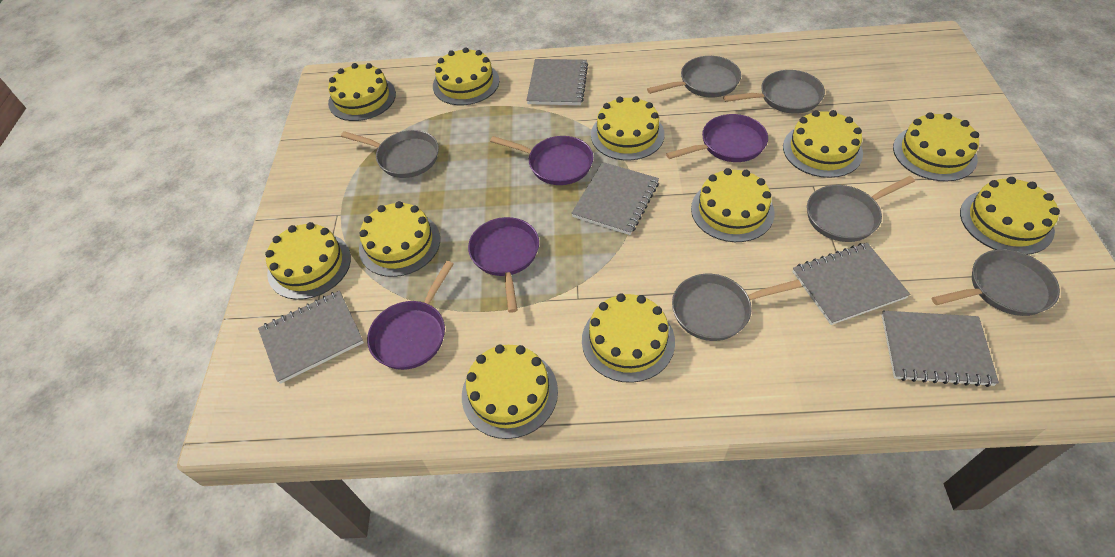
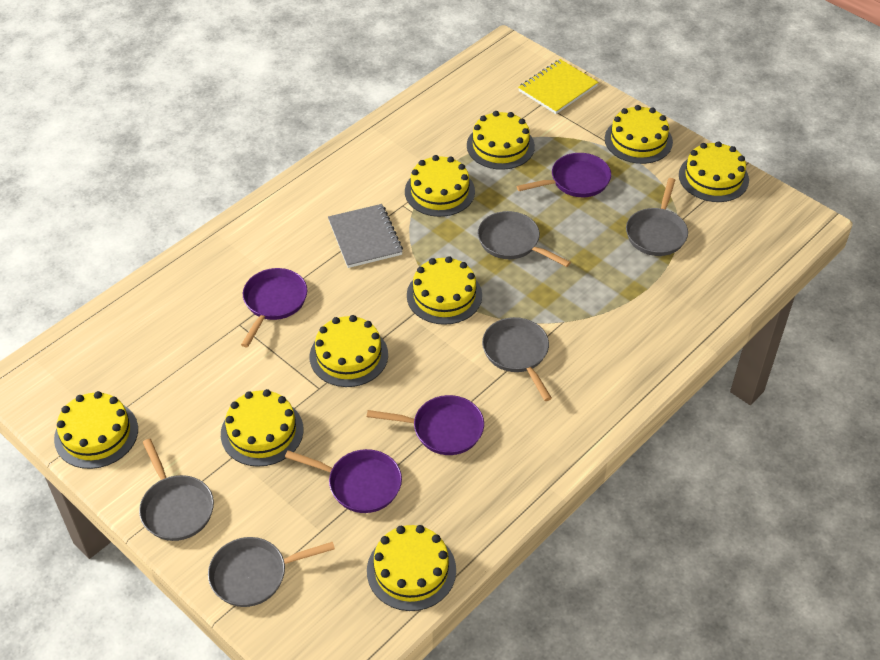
grey notebook: 5 -> 1
grey pan: 6 -> 5
yellow cake: 11 -> 9
yellow notebook: 0 -> 1

